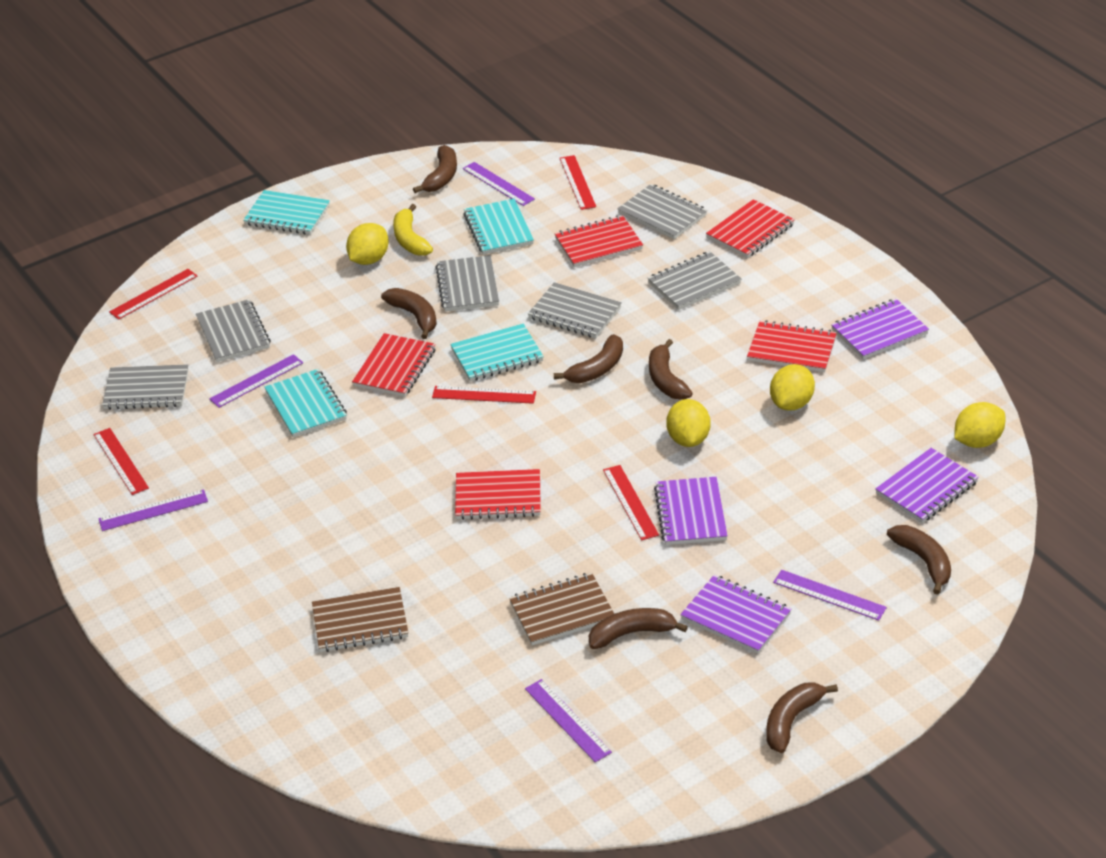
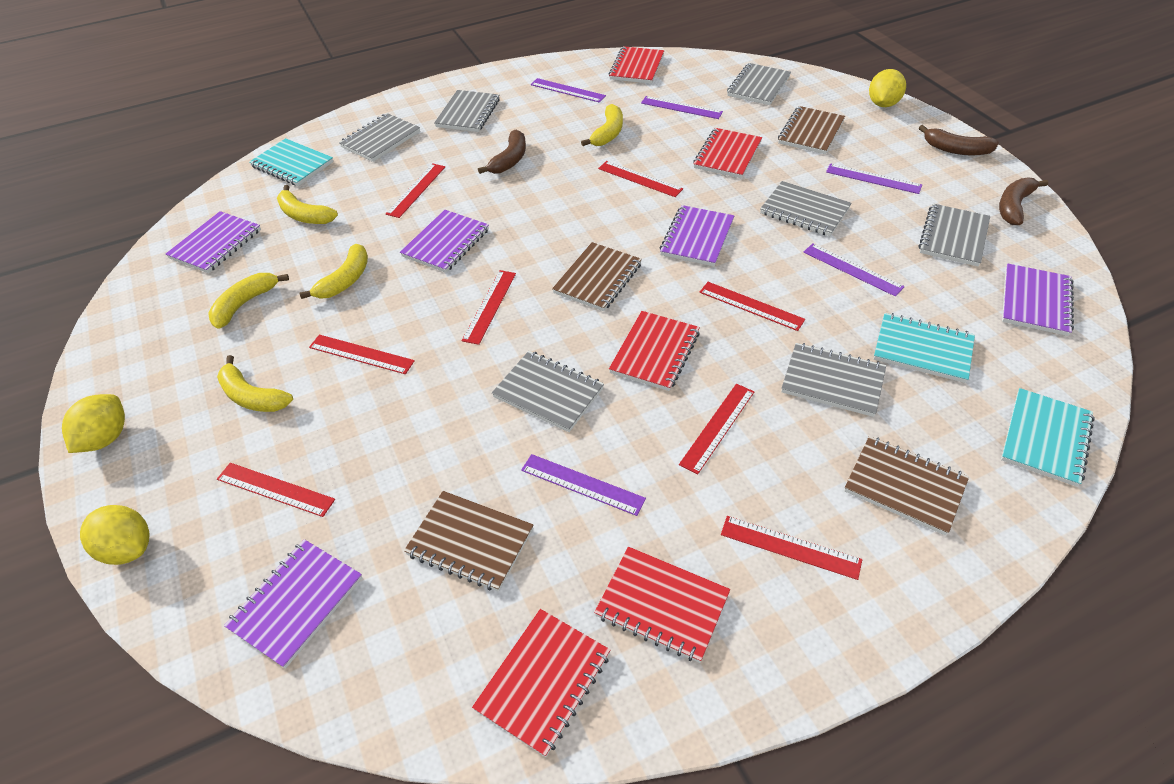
brown banana: 7 -> 3
brown notebook: 2 -> 4
grey notebook: 6 -> 7
purple notebook: 4 -> 5
red ruler: 5 -> 8
turquoise notebook: 4 -> 3
yellow banana: 1 -> 5
yellow lemon: 4 -> 3

